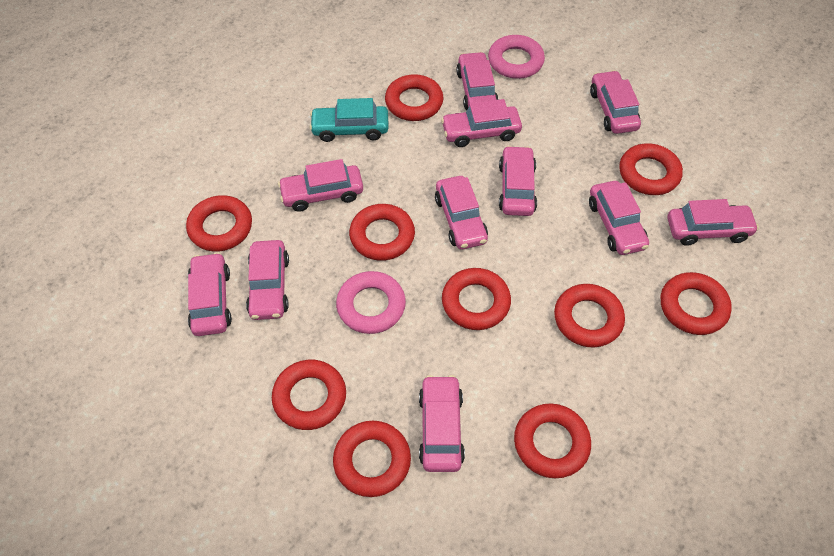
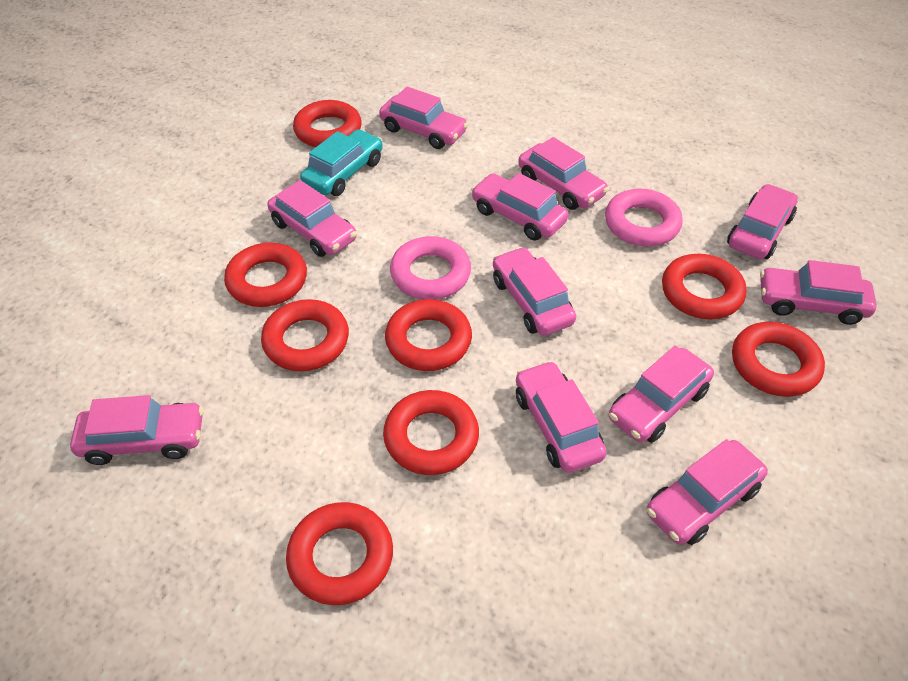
red ring: 10 -> 8

